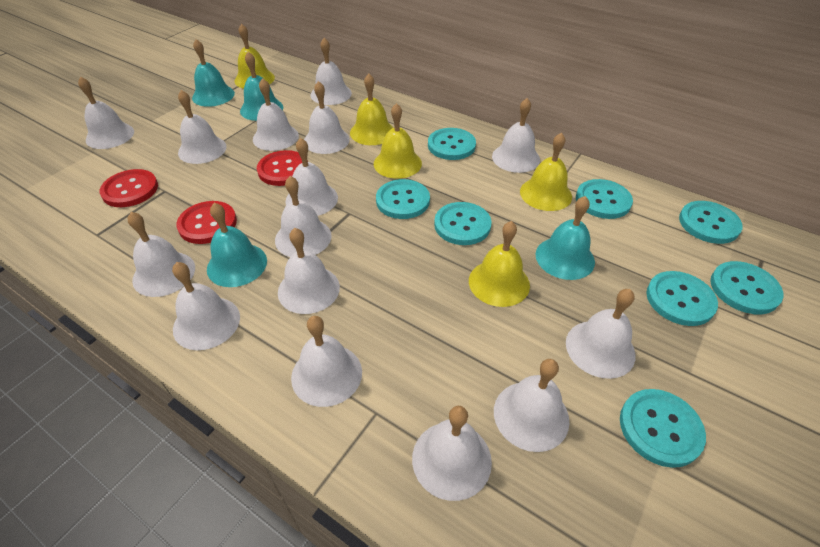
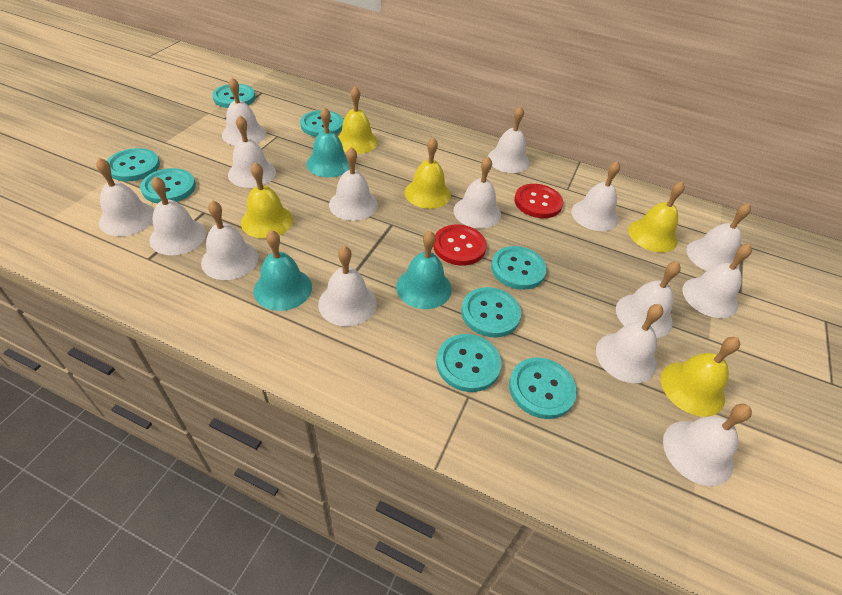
red button: 3 -> 2
turquoise bell: 4 -> 3

